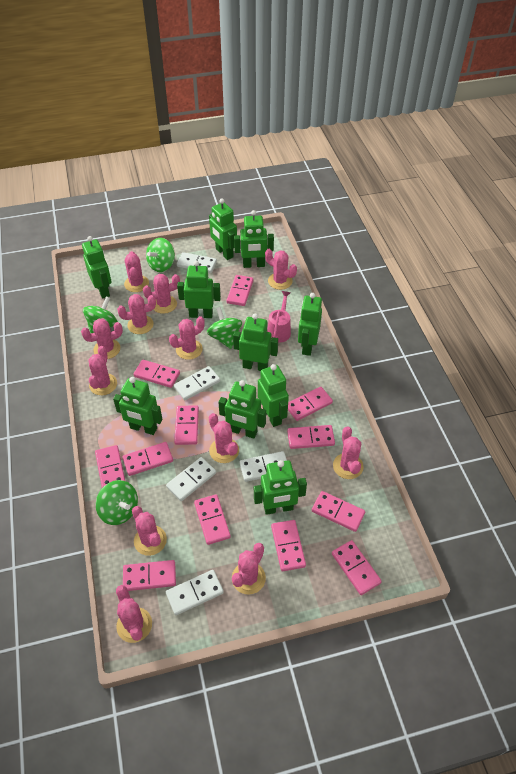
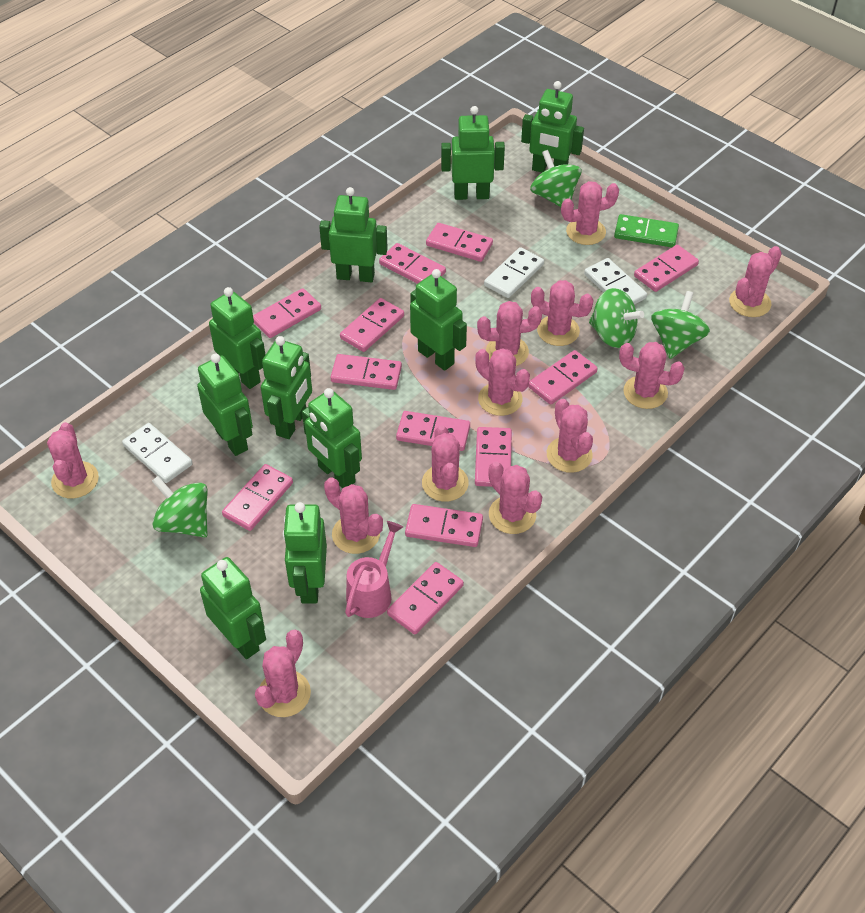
green domino: 0 -> 1
white domino: 5 -> 3

